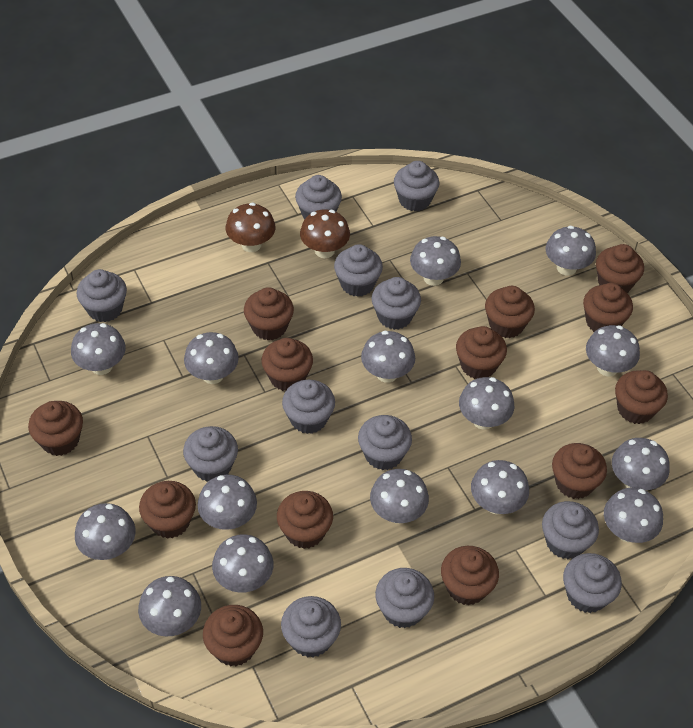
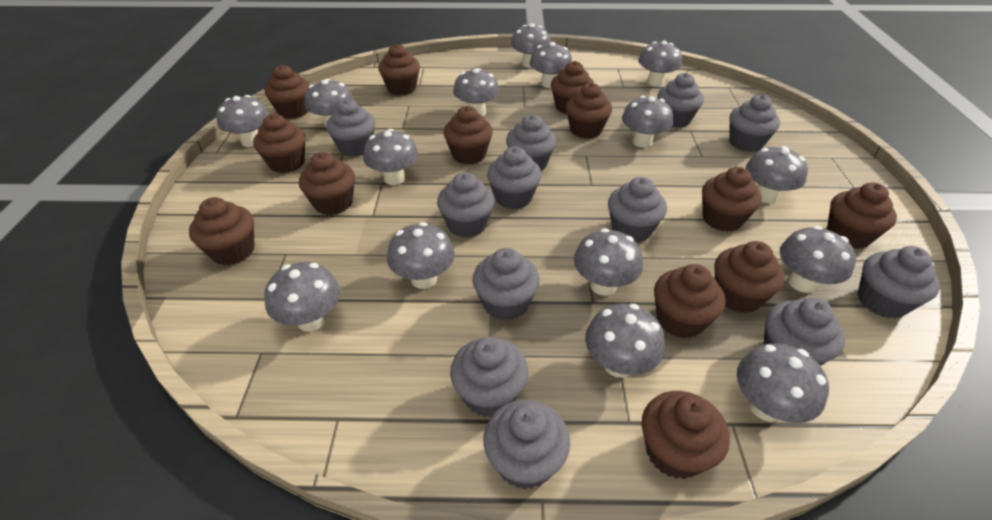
brown mushroom: 2 -> 0

